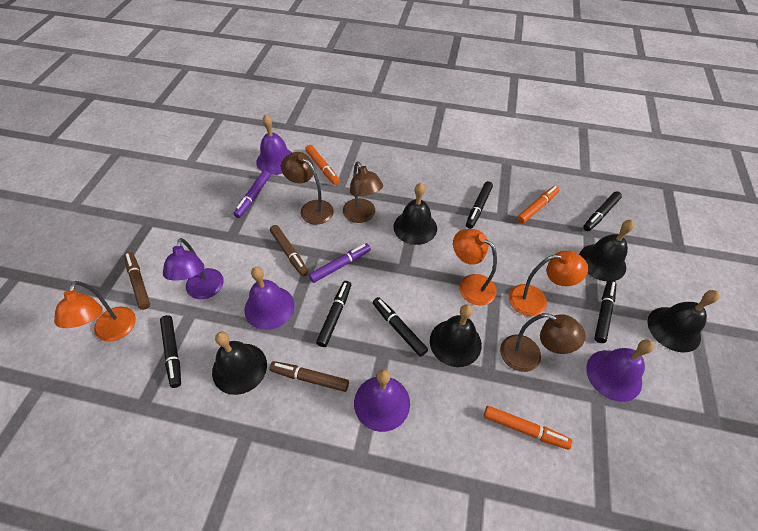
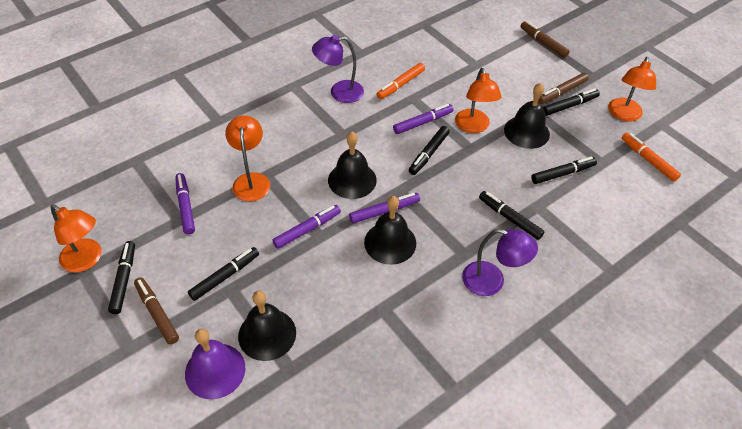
black bell: 5 -> 4
brown lamp: 3 -> 0
orange lamp: 3 -> 4
orange marker: 3 -> 2
purple bell: 4 -> 1
purple lamp: 1 -> 2
purple marker: 2 -> 4

